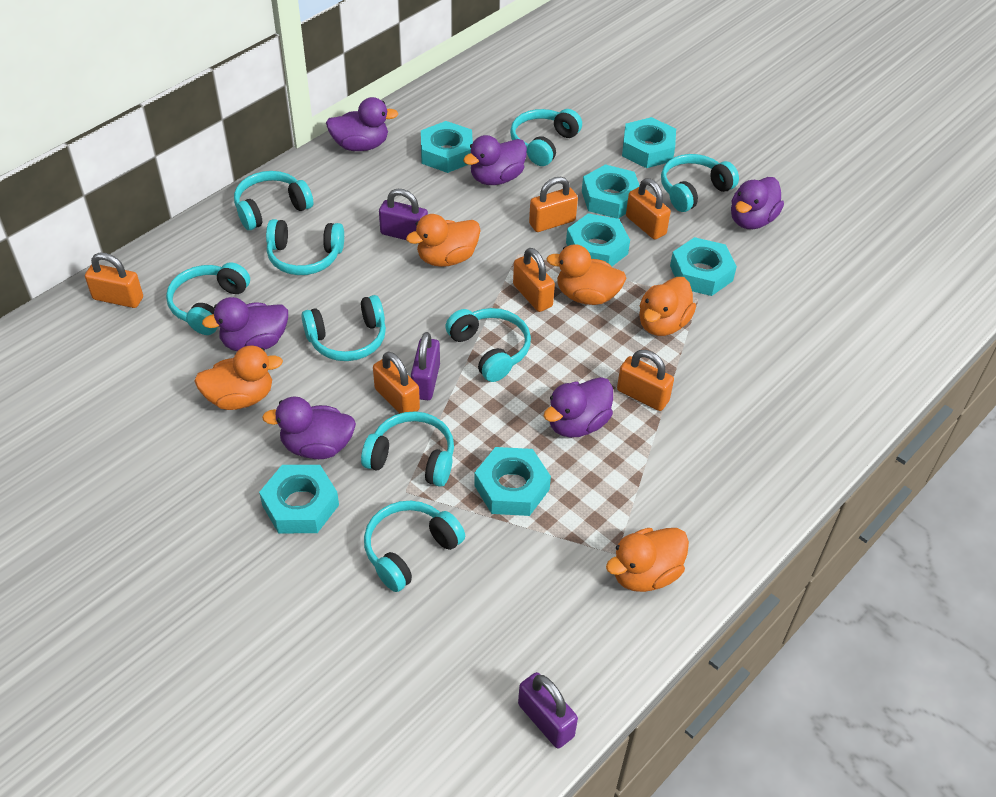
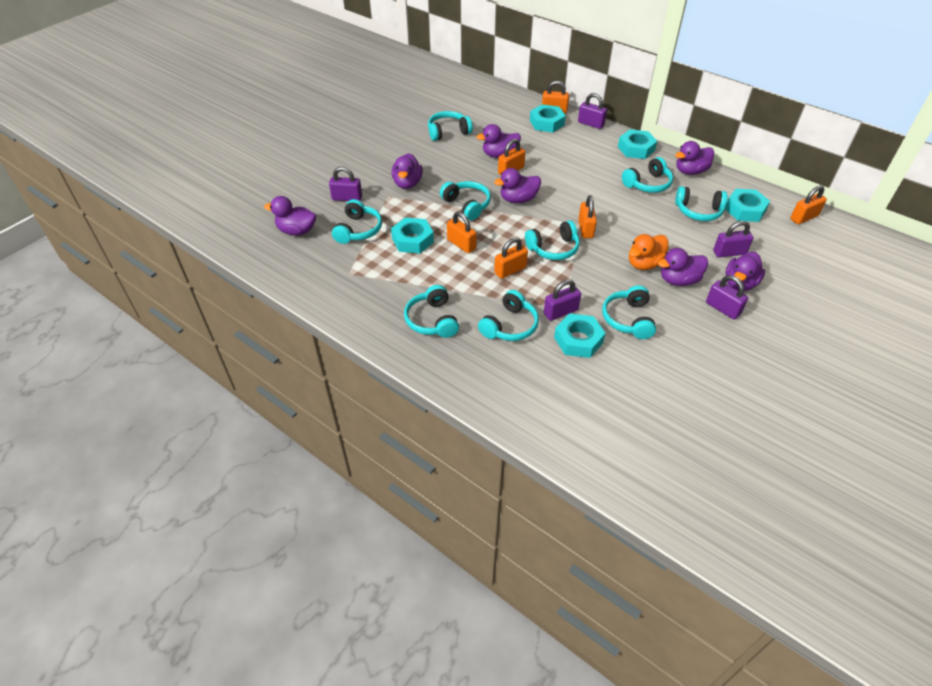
orange duck: 5 -> 1
purple duck: 6 -> 7
purple padlock: 3 -> 5
turquoise nut: 7 -> 5

